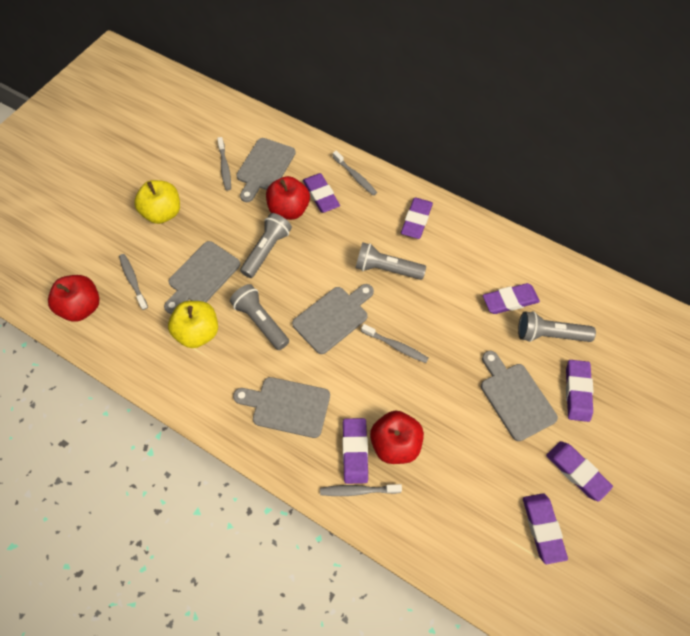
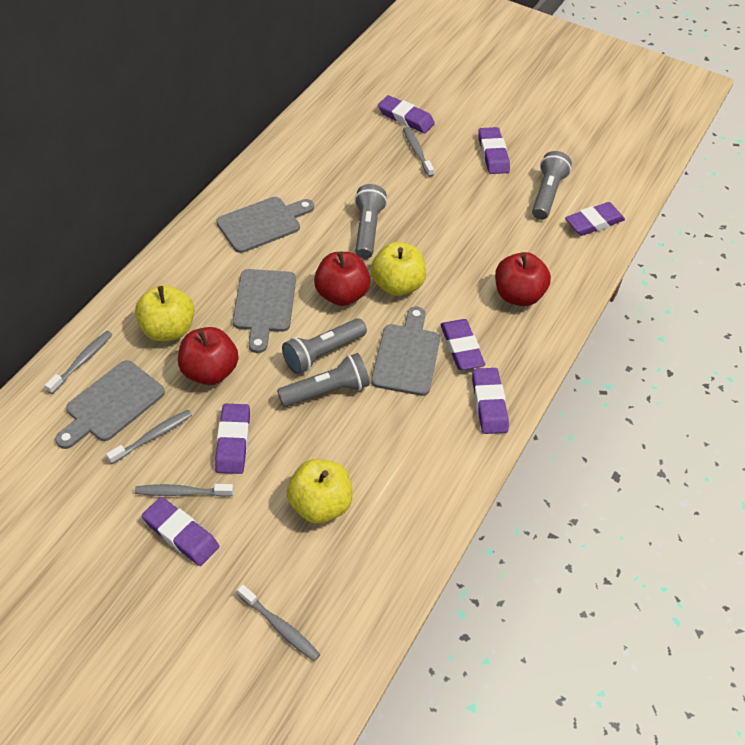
grey cutting board: 5 -> 4
yellow apple: 2 -> 3

